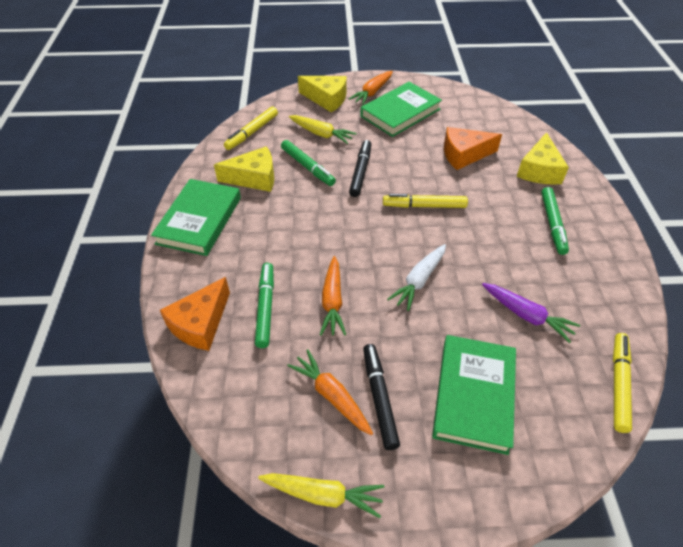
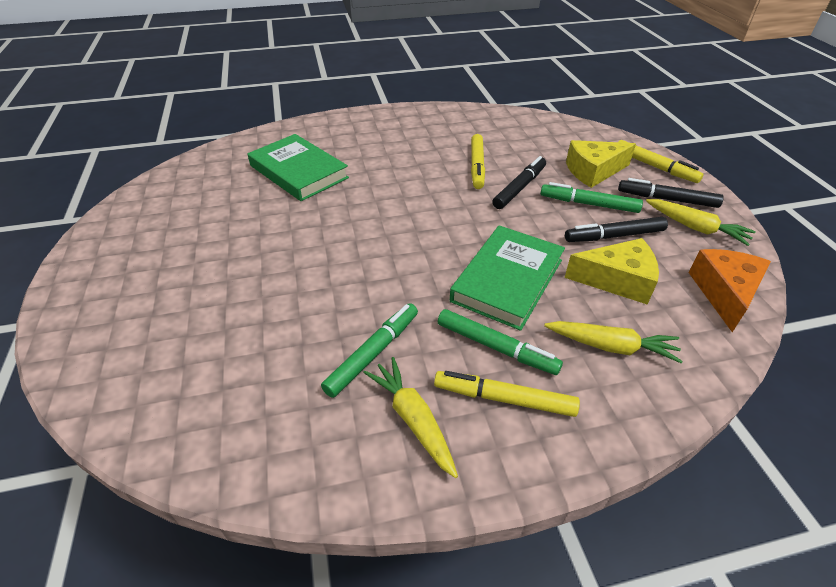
black marker: 2 -> 3
green book: 3 -> 2
orange carrot: 3 -> 0
orange cheese: 2 -> 1
purple carrot: 1 -> 0
white carrot: 1 -> 0
yellow carrot: 2 -> 3
yellow cheese: 3 -> 2

